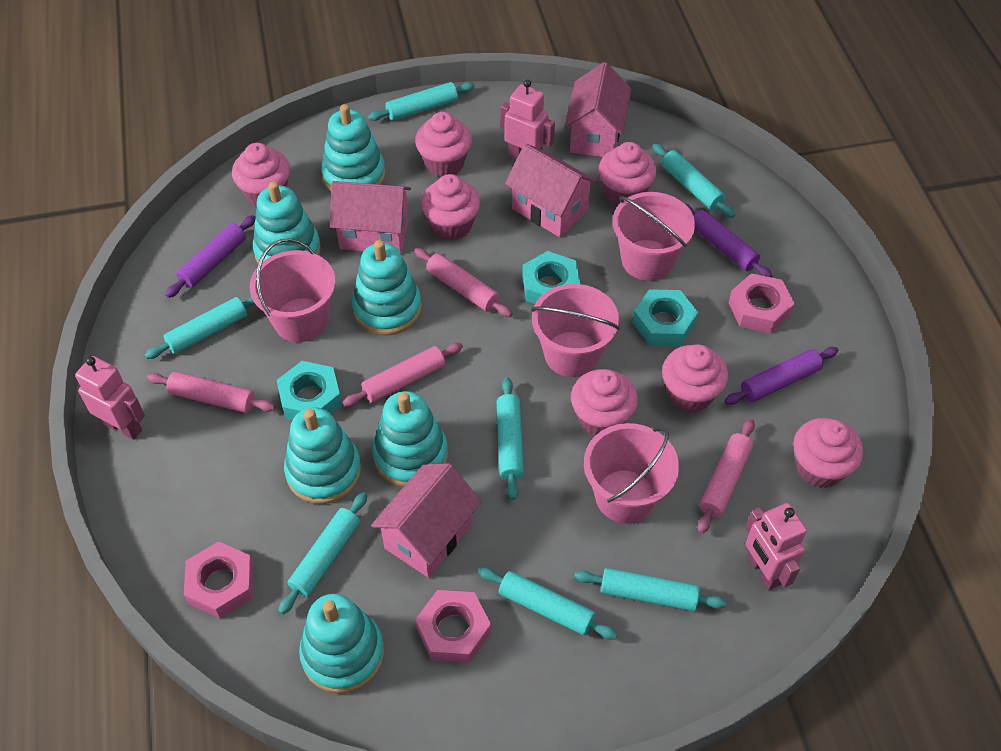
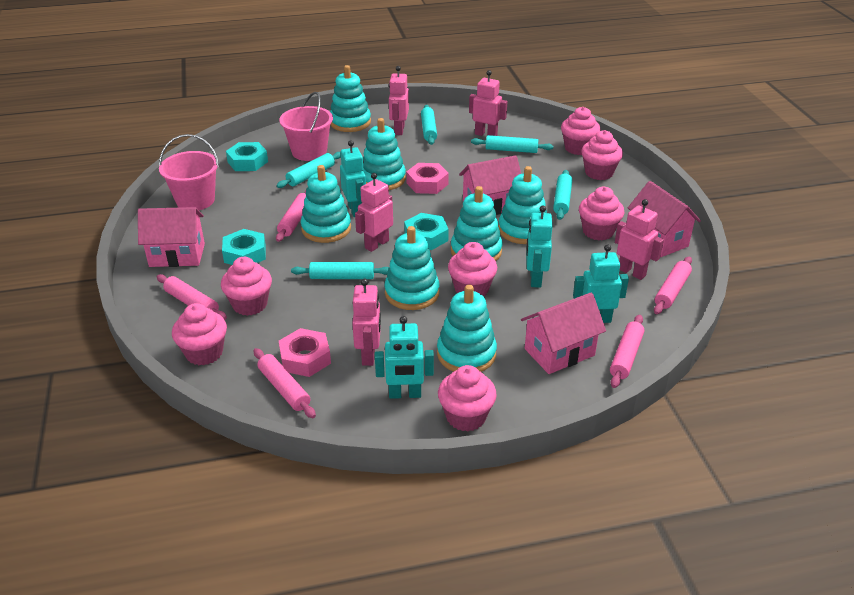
pink bucket: 4 -> 2
pink nut: 3 -> 2
pink robot: 3 -> 5
pink rolling pin: 4 -> 5
purple rolling pin: 3 -> 0
turquoise robot: 0 -> 4
turquoise rolling pin: 7 -> 5
turquoise stacking toy: 6 -> 7

